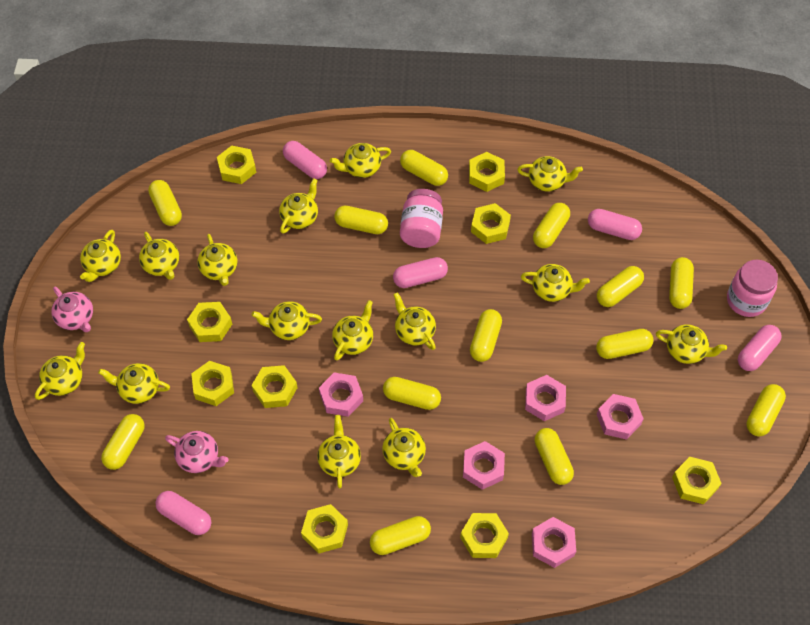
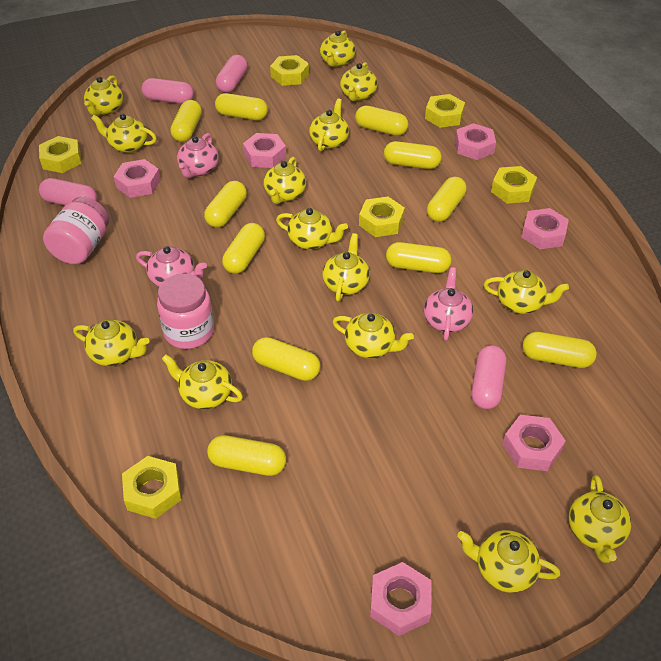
pink capsule: 5 -> 4
pink nut: 5 -> 6
pink teapot: 2 -> 3
yellow capsule: 13 -> 11
yellow nut: 9 -> 6
yellow teapot: 15 -> 14

